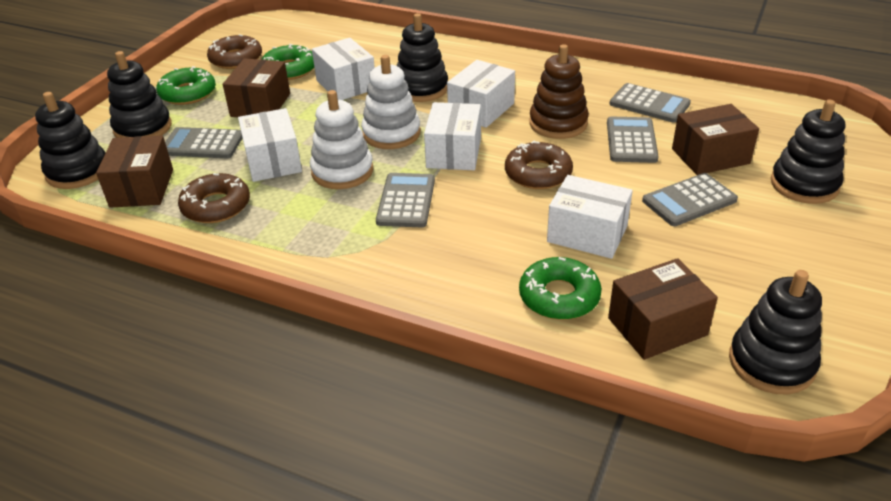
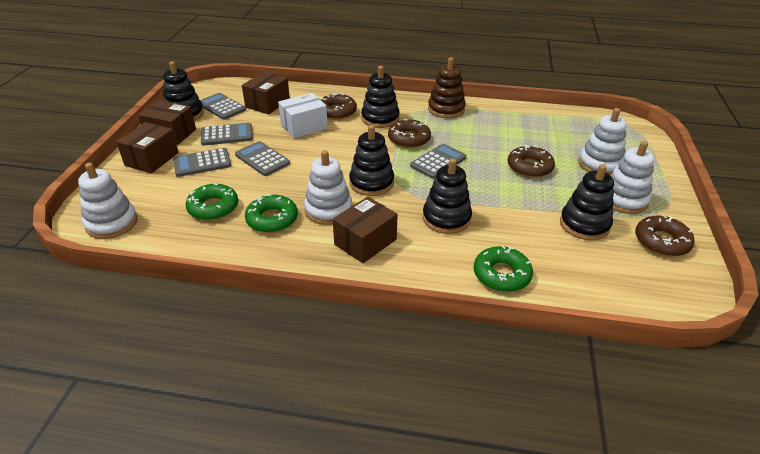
brown donut: 3 -> 4
white box: 5 -> 1
white stacking toy: 2 -> 4

